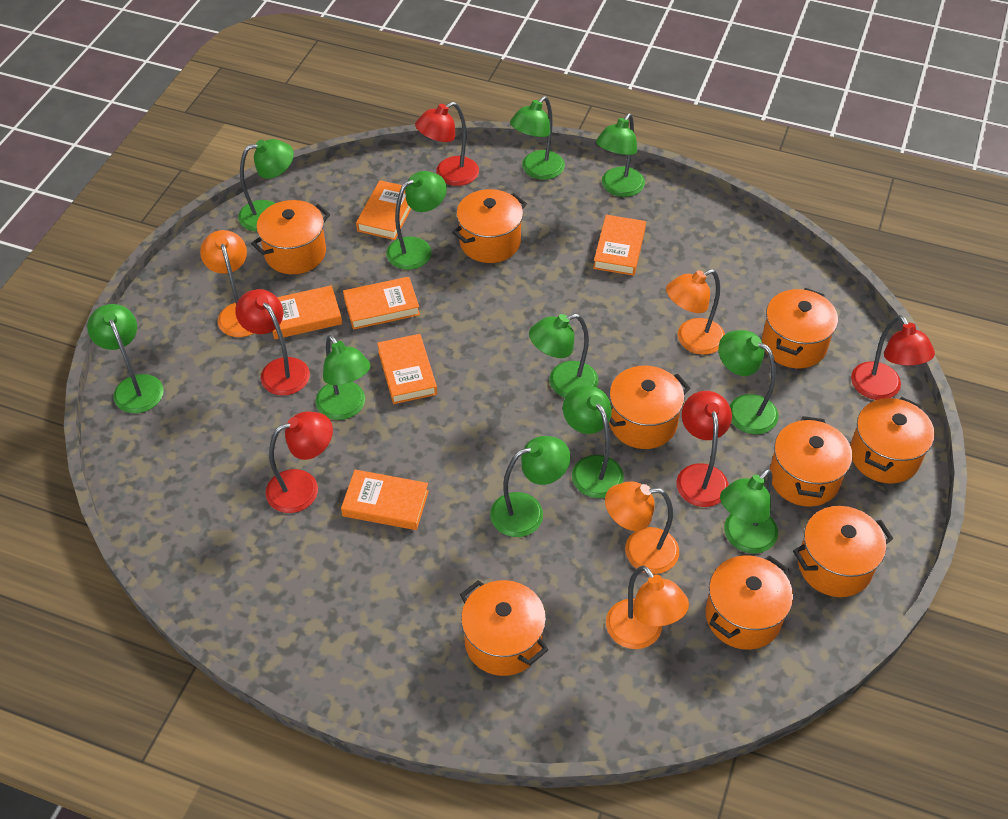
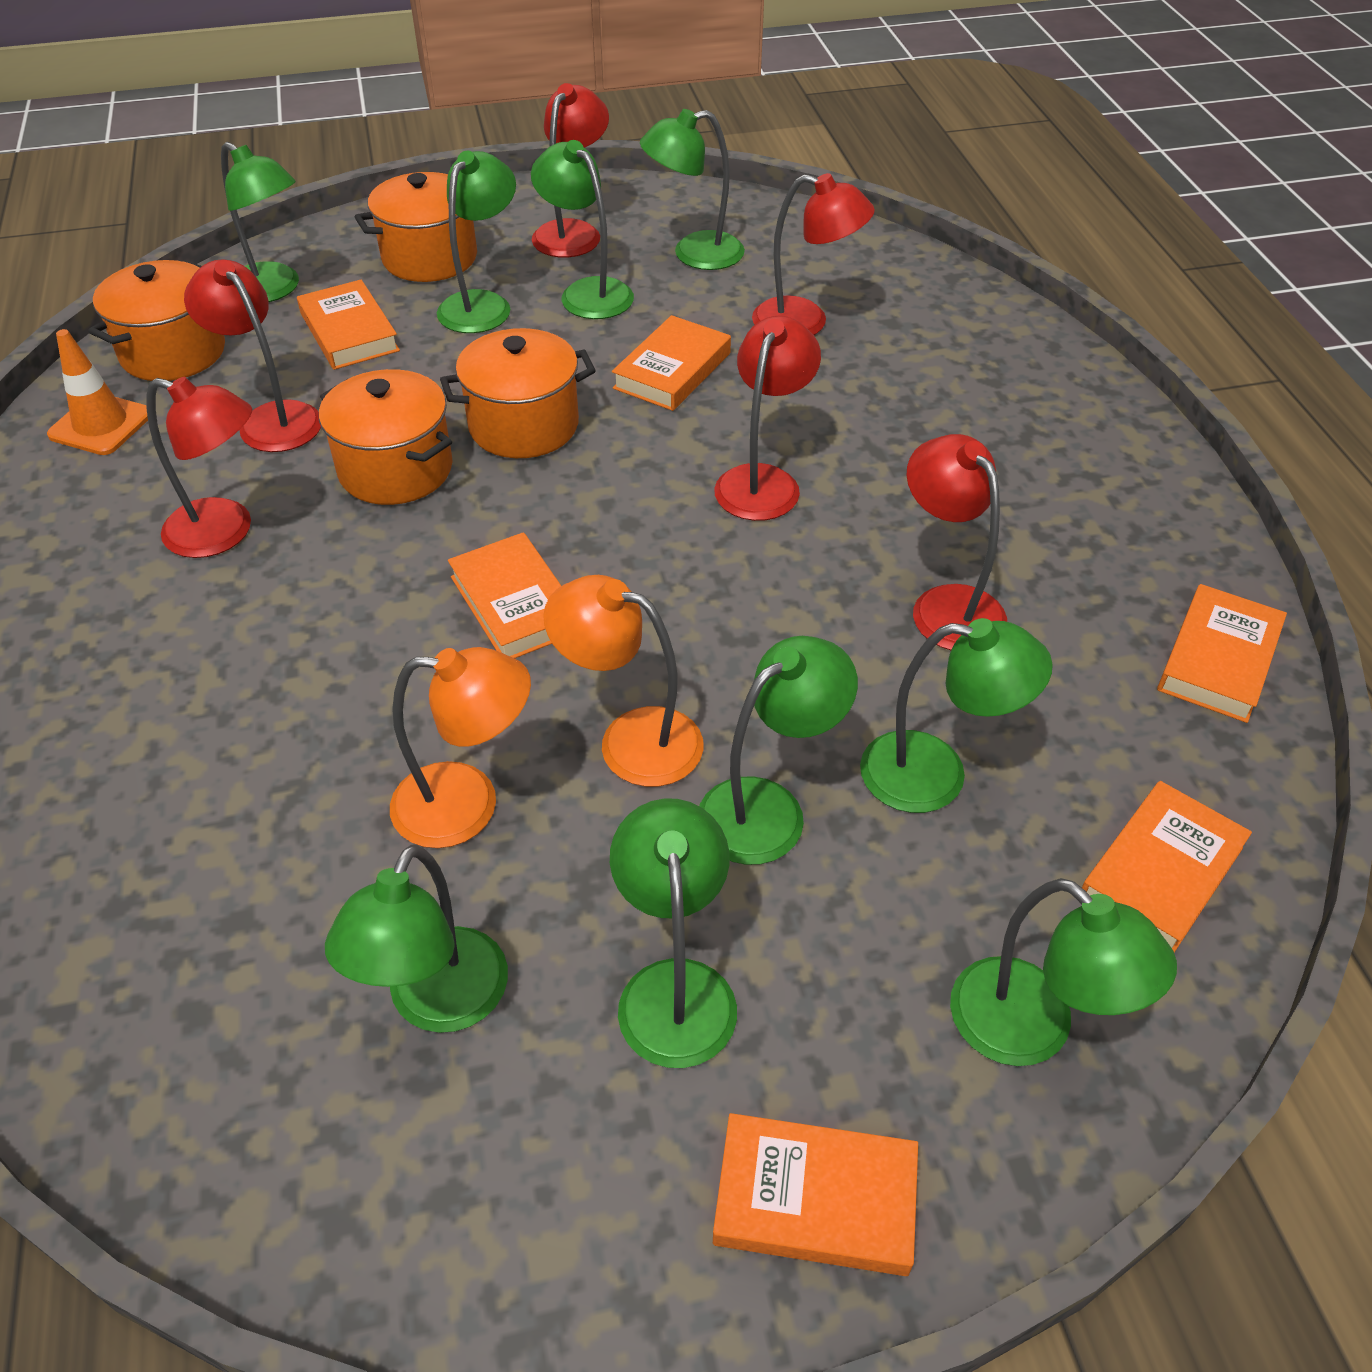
green lamp: 11 -> 9
orange lamp: 4 -> 2
orange pot: 9 -> 4
orange traffic cone: 0 -> 1
red lamp: 5 -> 6

